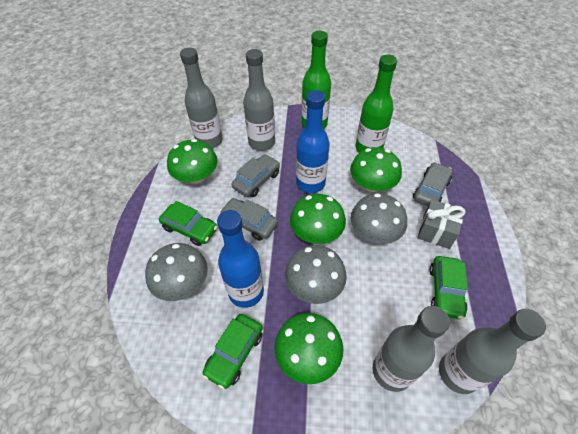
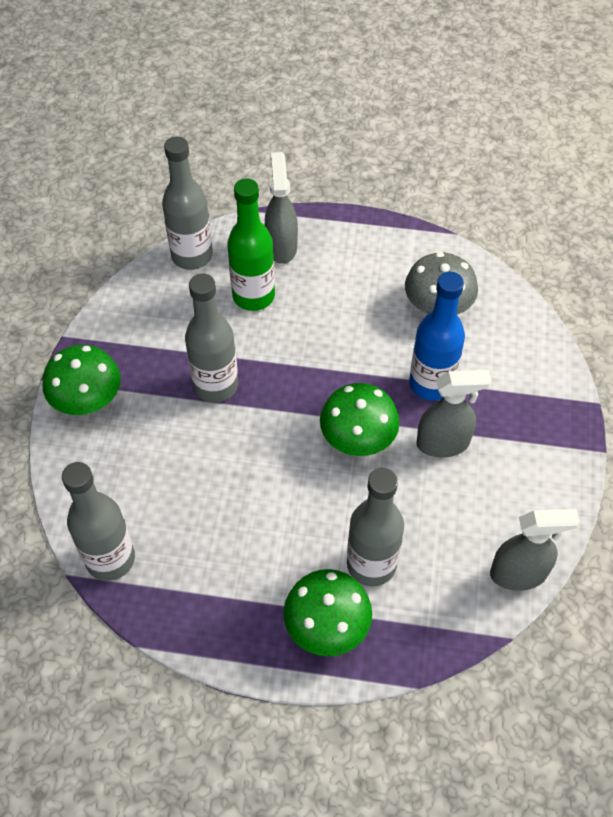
blue bottle: 2 -> 1
green bottle: 2 -> 1
green car: 3 -> 0
green mushroom: 4 -> 3
grey car: 3 -> 0
grey gift: 1 -> 0
grey mushroom: 3 -> 1
grey spray bottle: 0 -> 3

